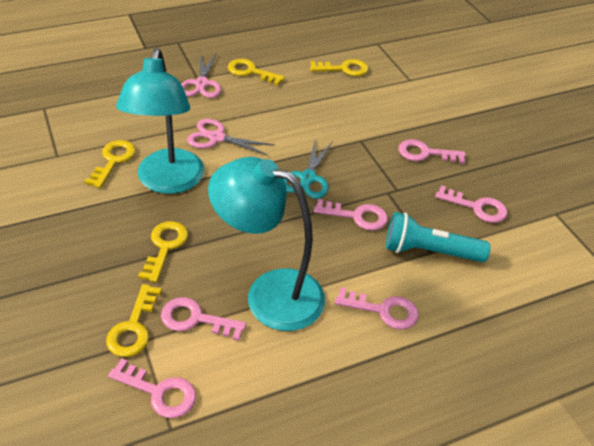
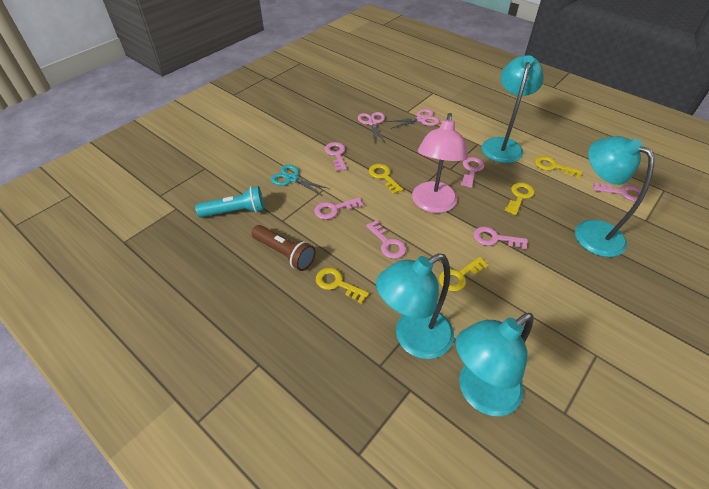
brown flashlight: 0 -> 1
pink lamp: 0 -> 1
turquoise lamp: 2 -> 4

